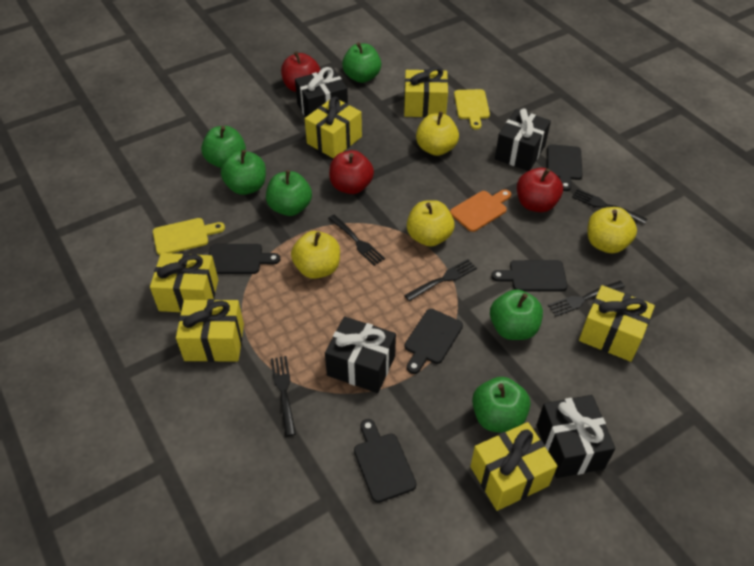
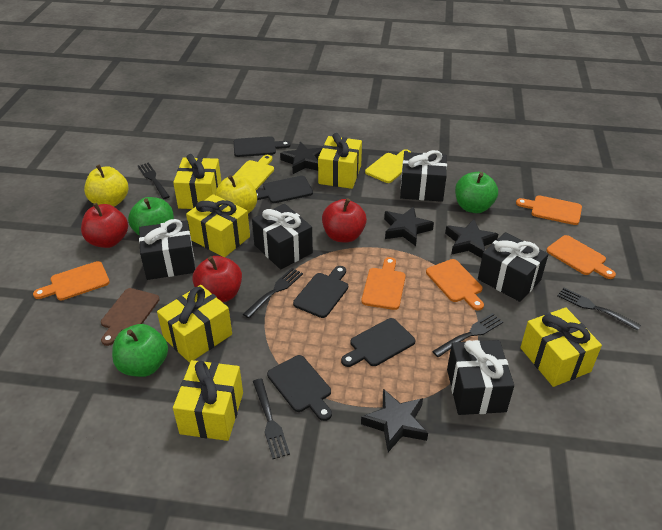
black gift: 4 -> 5
black star: 0 -> 4
brown cutting board: 0 -> 1
green apple: 6 -> 3
orange cutting board: 1 -> 5
yellow apple: 4 -> 2

